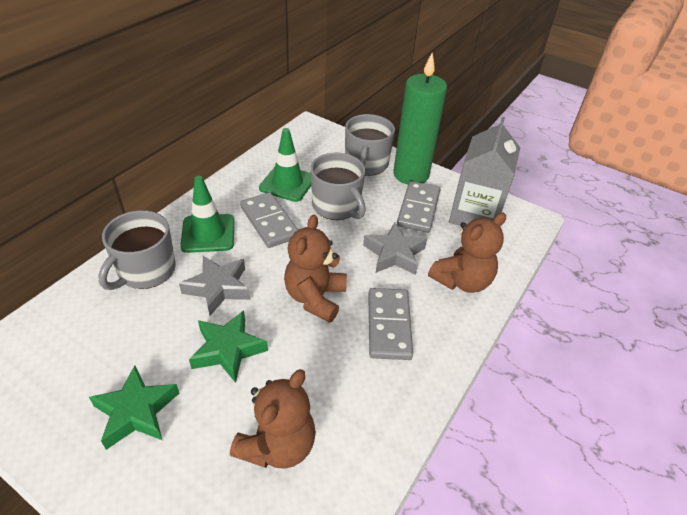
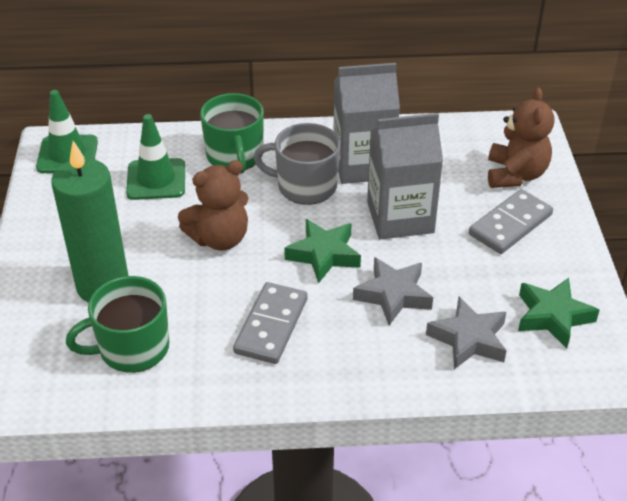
brown teddy bear: 3 -> 2
green mug: 0 -> 2
grey carton: 1 -> 2
grey domino: 3 -> 2
grey mug: 3 -> 1

